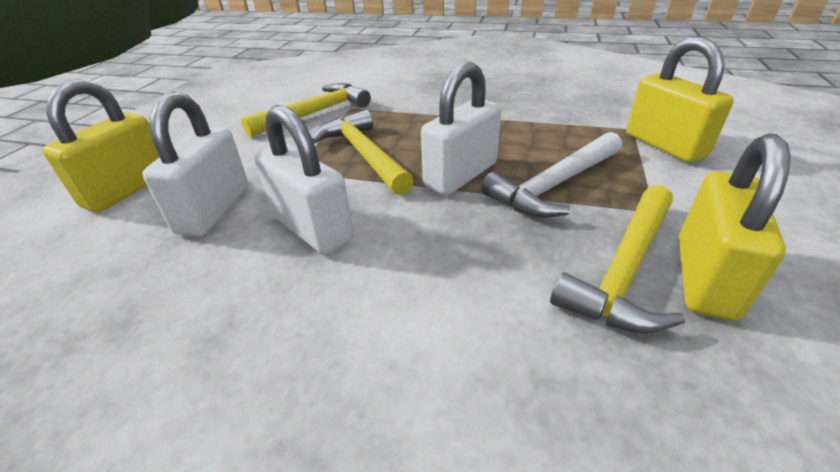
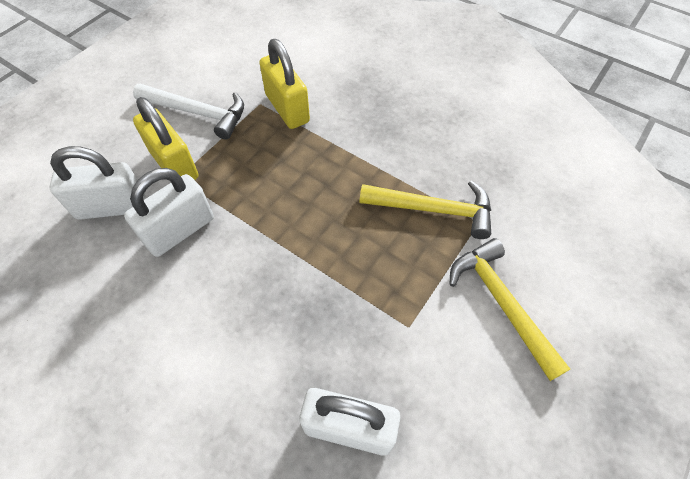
yellow hammer: 3 -> 2
yellow padlock: 3 -> 2

